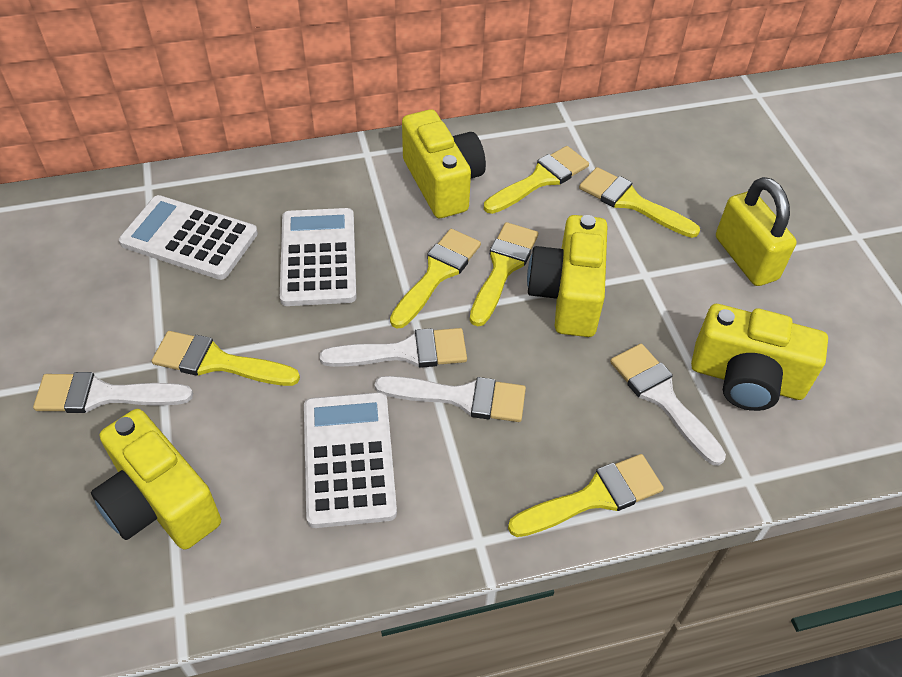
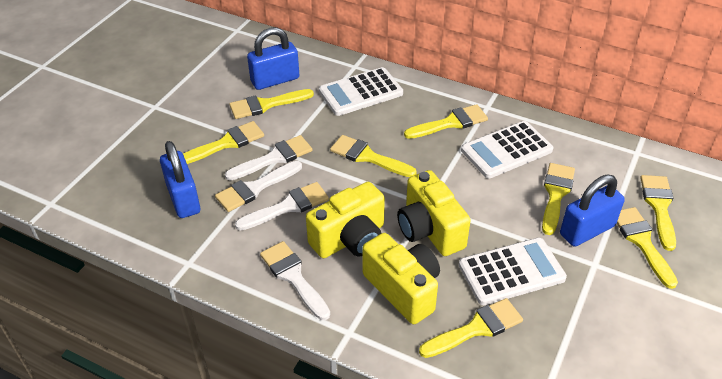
blue padlock: 0 -> 3
yellow brush: 6 -> 8
yellow camera: 4 -> 3
yellow padlock: 1 -> 0

